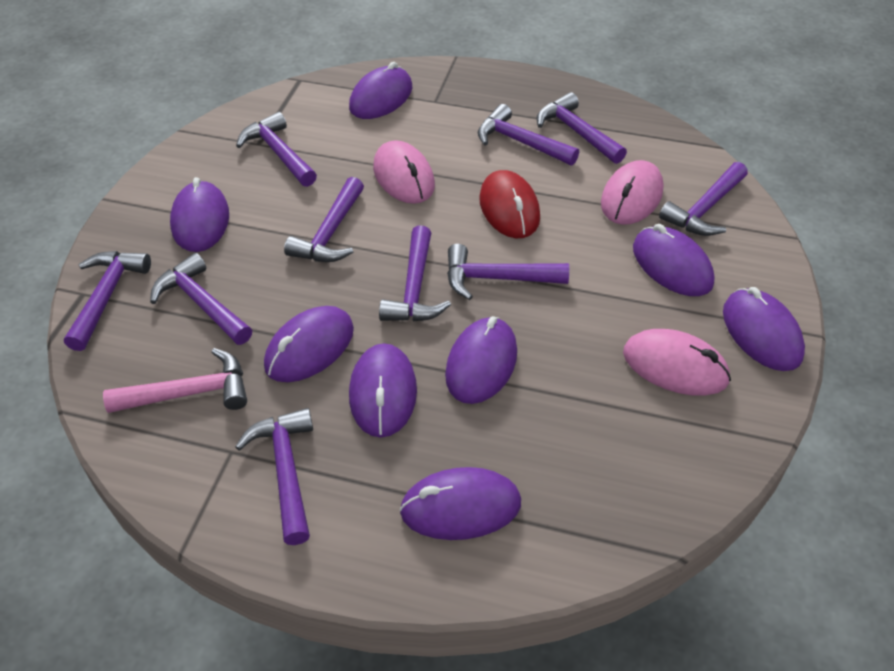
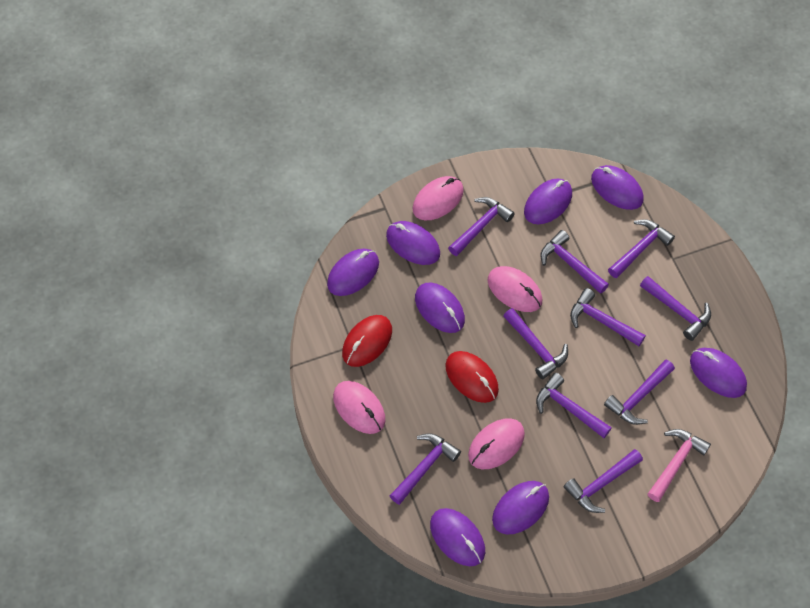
pink mouse: 3 -> 4
red mouse: 1 -> 2

